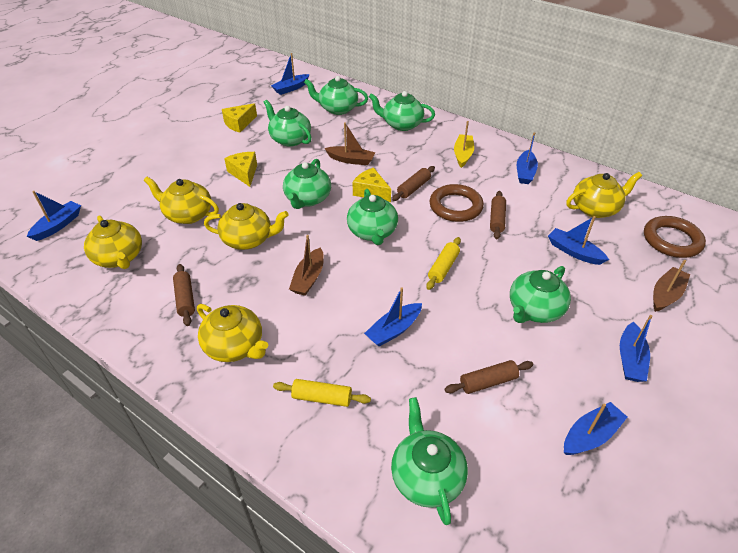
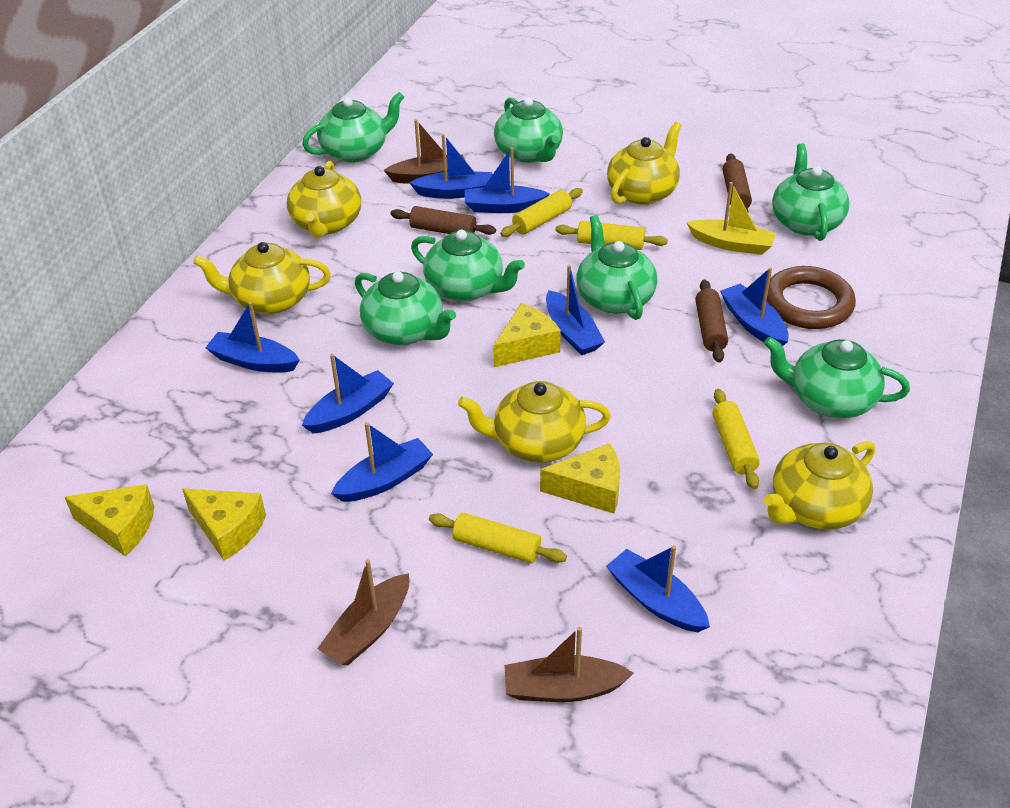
blue boat: 7 -> 8
brown ring: 2 -> 1
brown rolling pin: 4 -> 3
yellow cheese: 3 -> 4
yellow rolling pin: 2 -> 4

